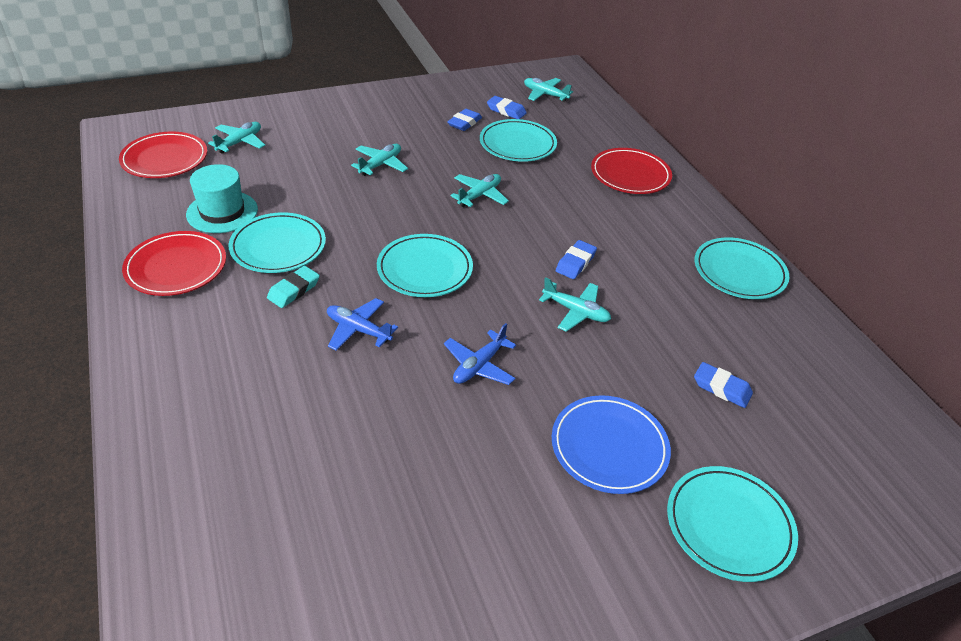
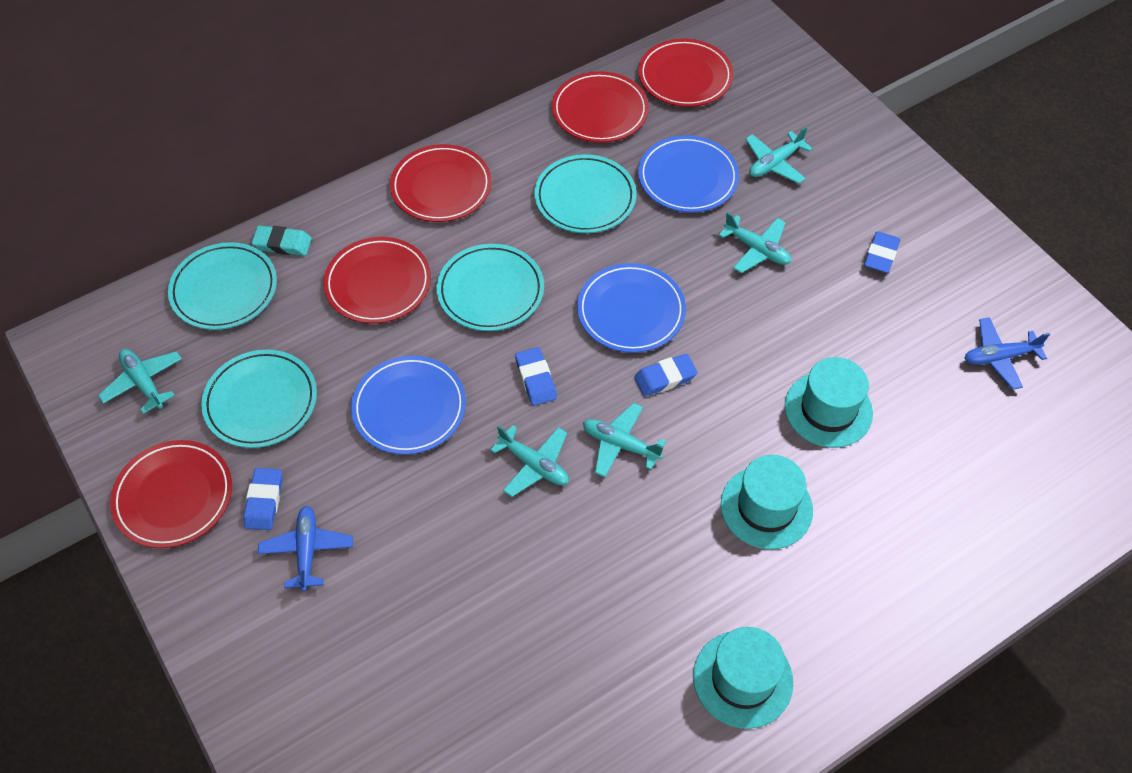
blue plate: 1 -> 3
red plate: 3 -> 5
turquoise hat: 1 -> 3
turquoise plate: 5 -> 4

